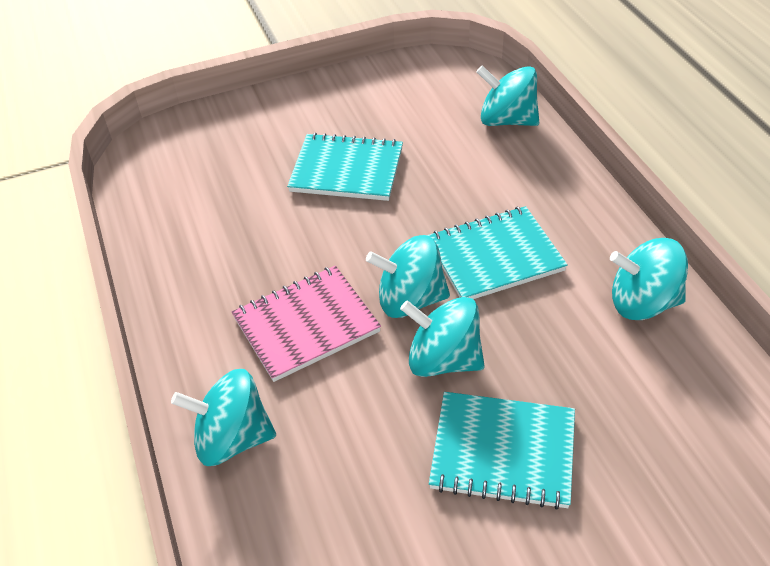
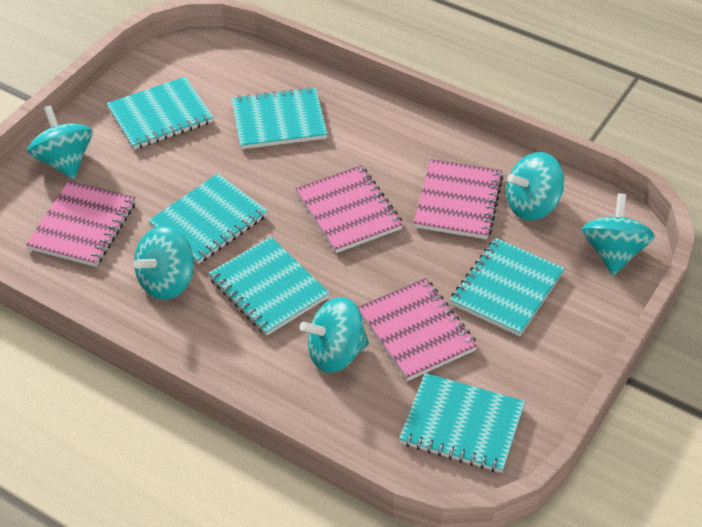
pink notebook: 1 -> 4
turquoise notebook: 3 -> 6

